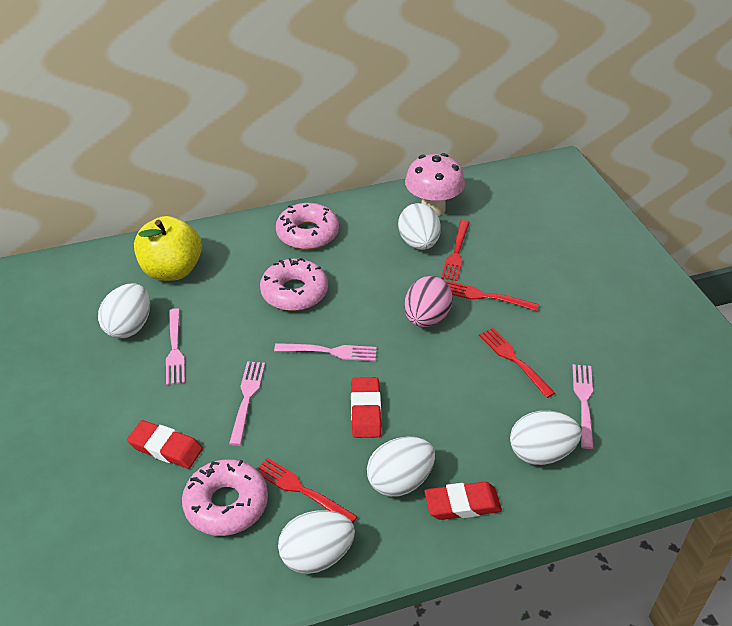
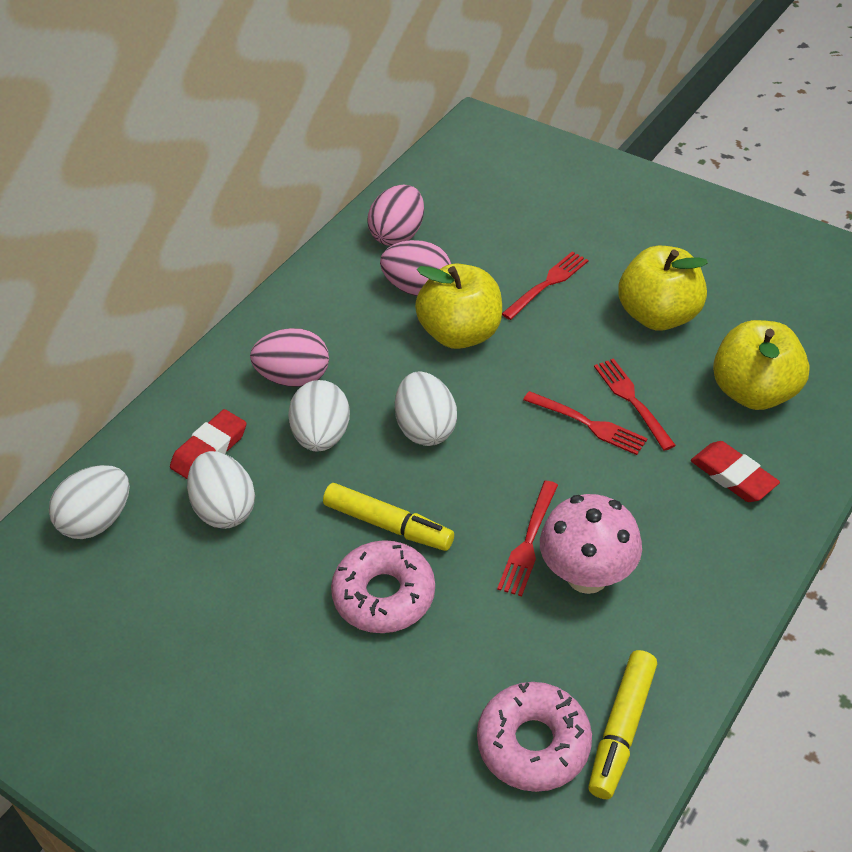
pink donut: 3 -> 2
pink egg: 1 -> 3
pink fork: 4 -> 0
red eraser: 3 -> 2
white egg: 5 -> 4
yellow apple: 1 -> 3
yellow marker: 0 -> 2

